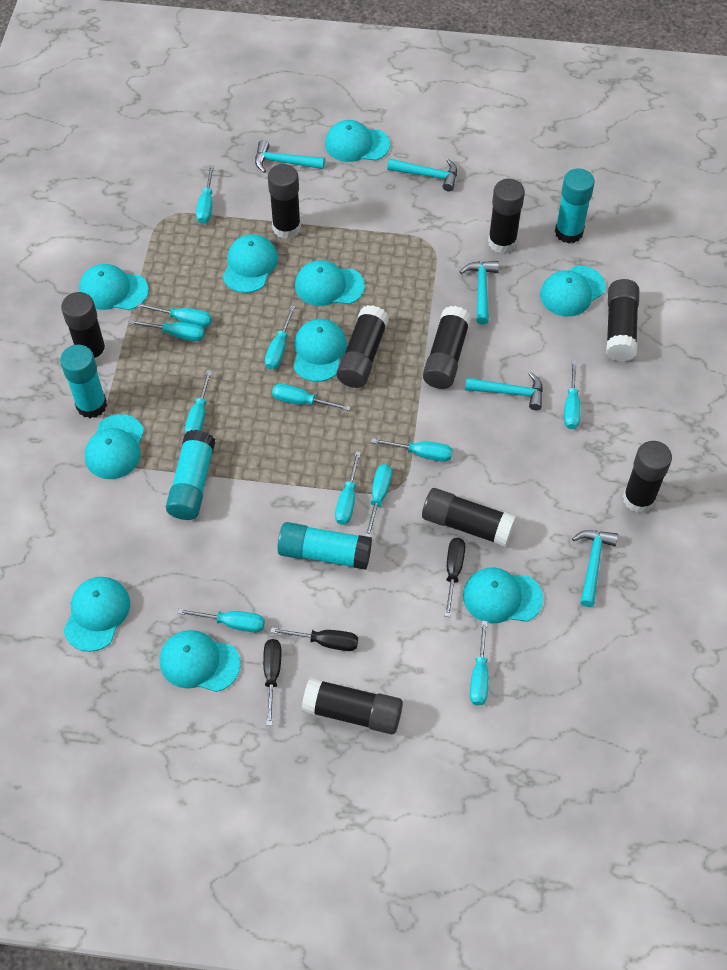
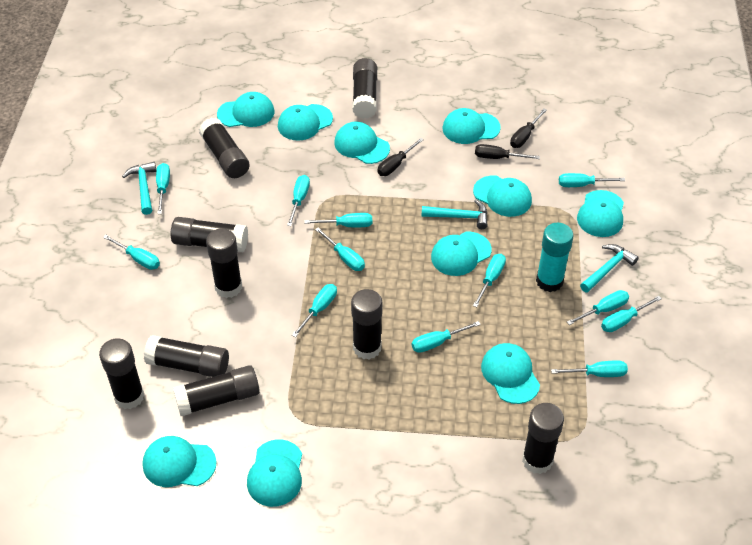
turquoise glue stick: 4 -> 1
turquoise hammer: 5 -> 3

